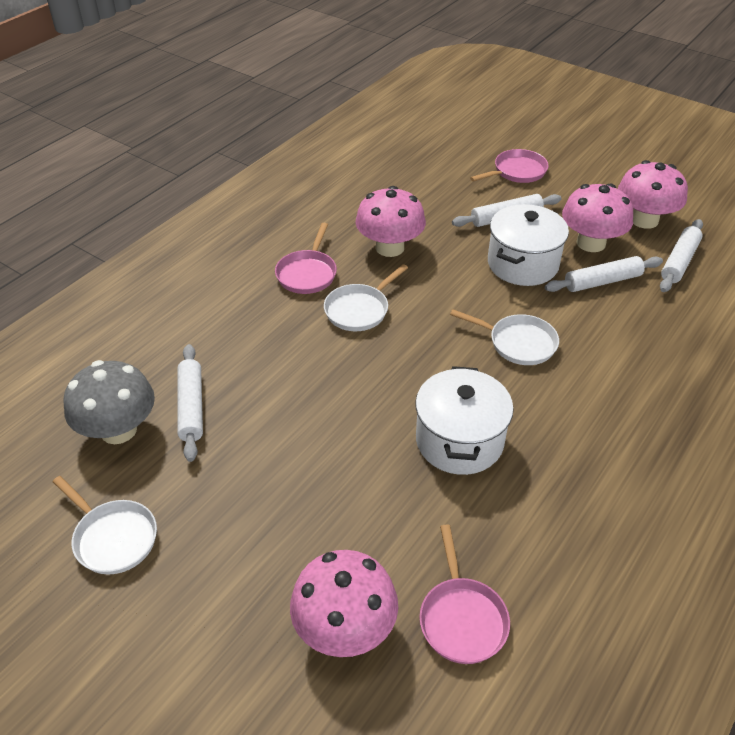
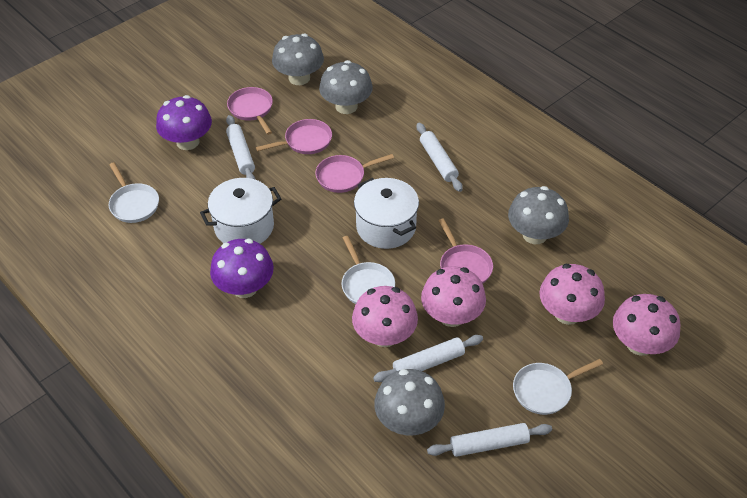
grey mushroom: 1 -> 4
pink pan: 3 -> 4
purple mushroom: 0 -> 2

